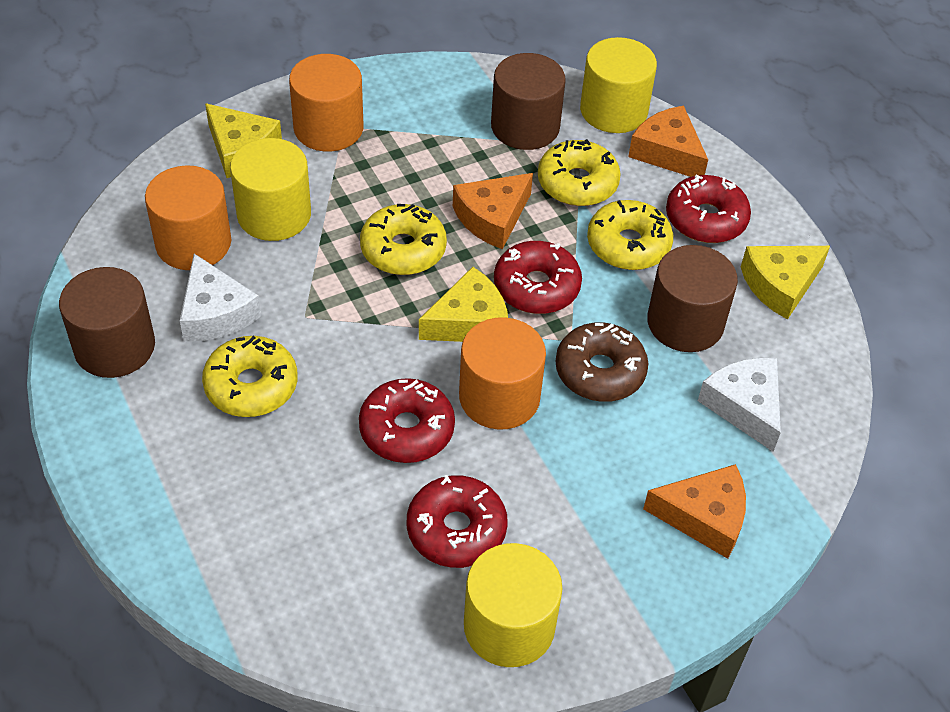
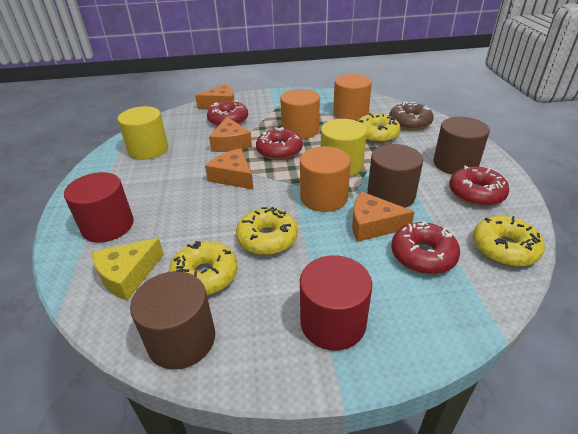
orange cheese: 3 -> 4
red cylinder: 0 -> 2
white cheese: 2 -> 0
yellow cheese: 3 -> 1
yellow cylinder: 3 -> 2

